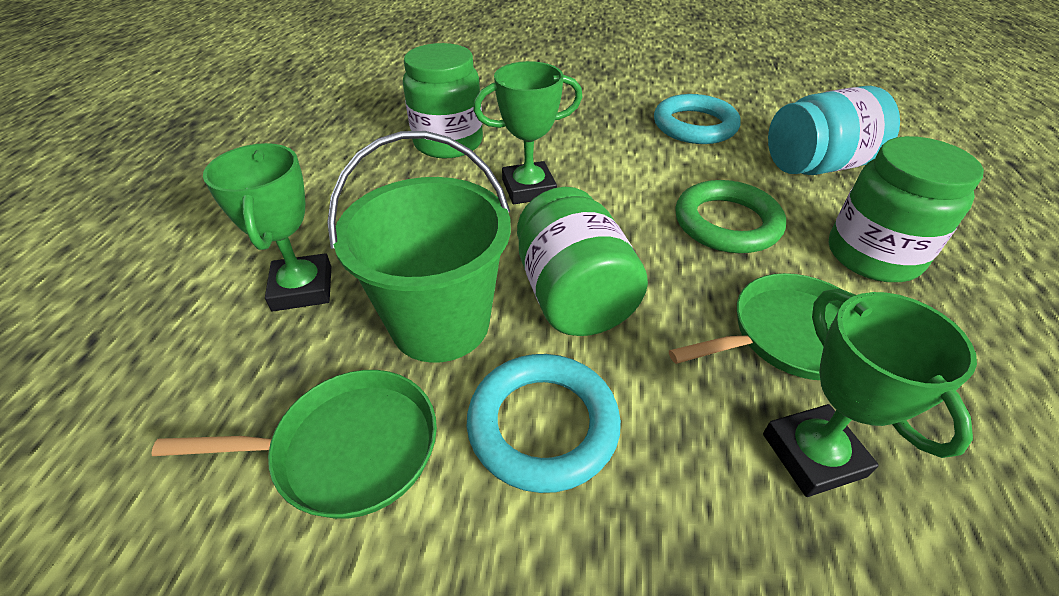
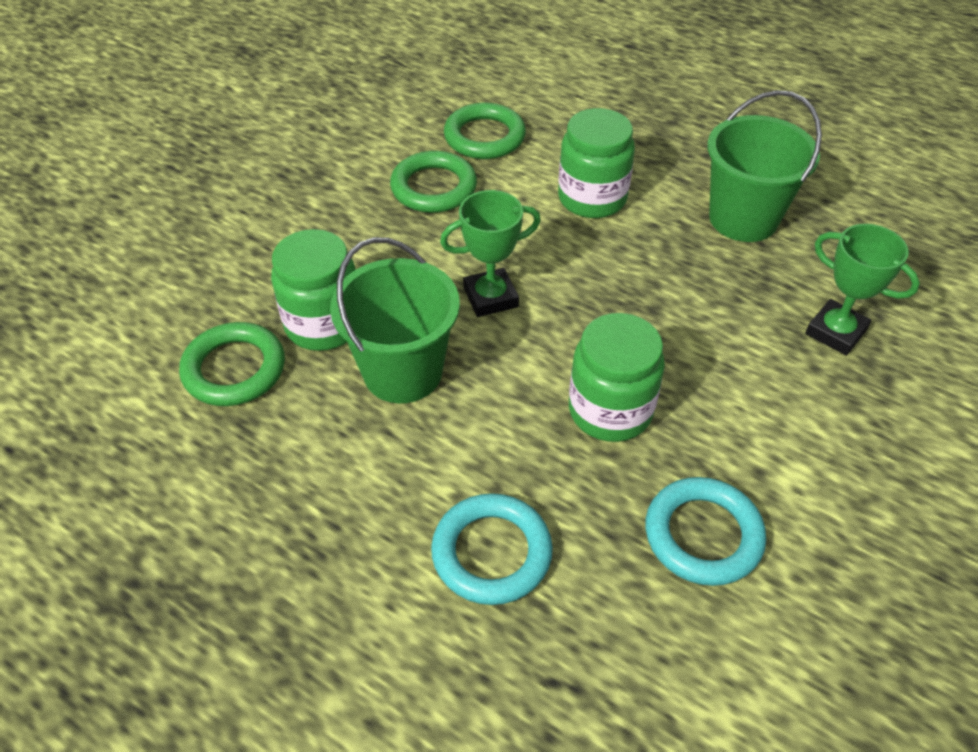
green bucket: 1 -> 2
green pan: 2 -> 0
green ring: 1 -> 3
green trophy: 3 -> 2
turquoise jar: 1 -> 0

